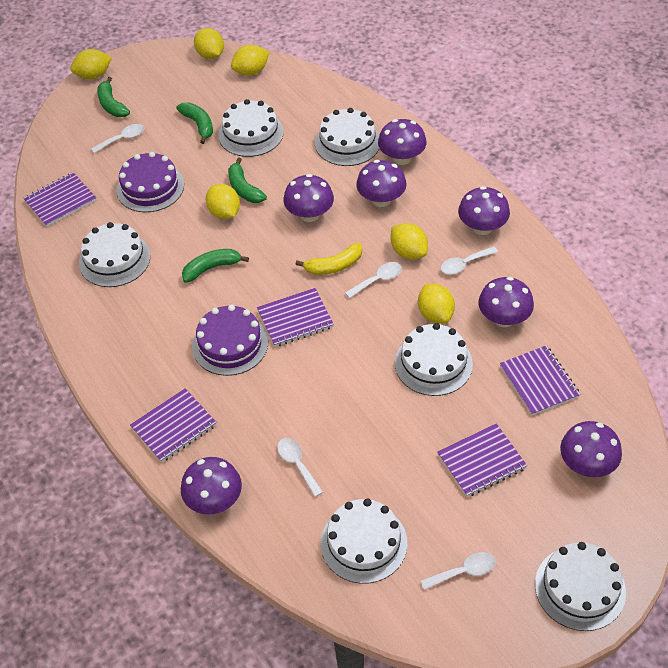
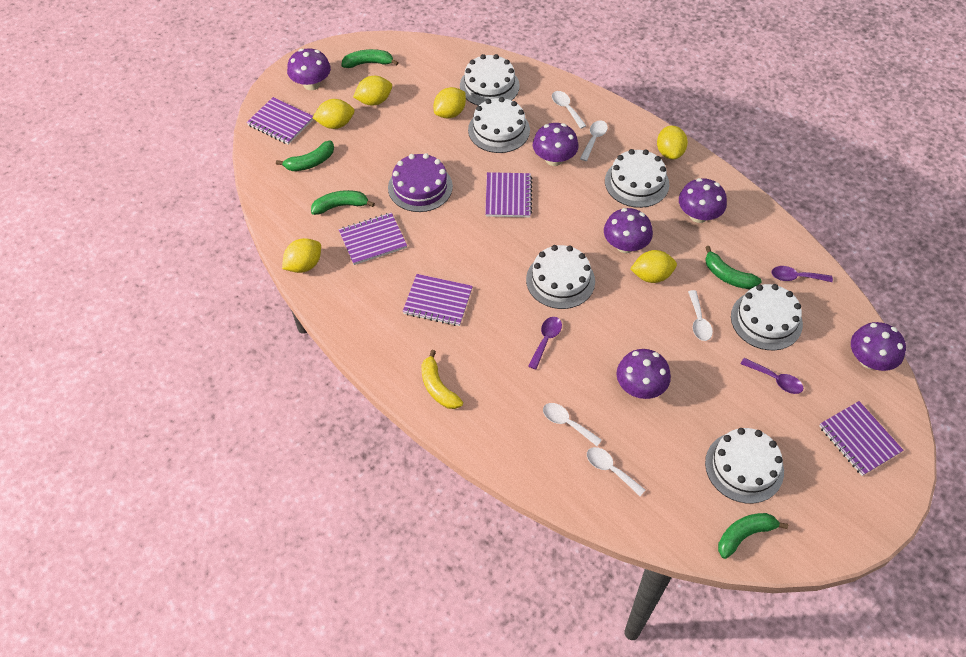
green banana: 4 -> 5
purple cake: 2 -> 1
purple mushroom: 7 -> 6
purple spoon: 0 -> 3

